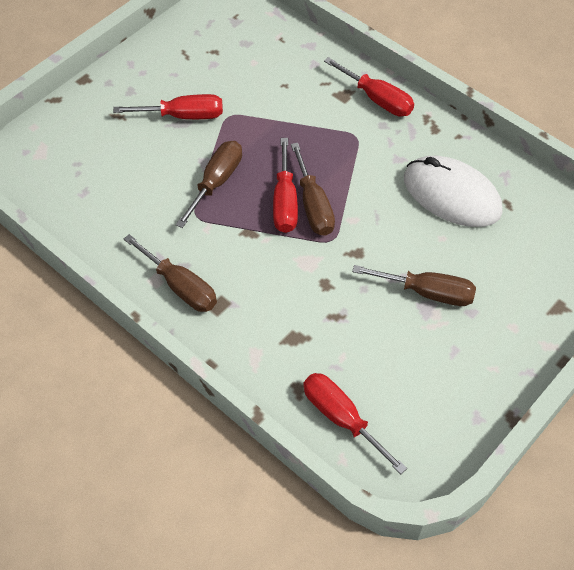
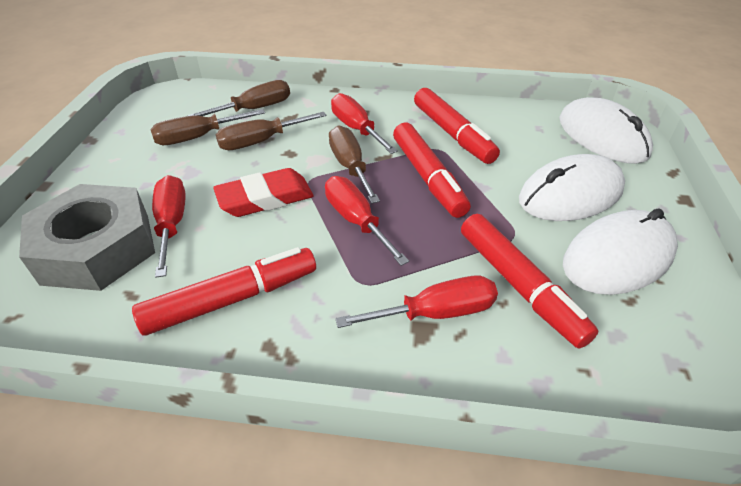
grey nut: 0 -> 1
red eraser: 0 -> 1
red marker: 0 -> 4
white mouse: 1 -> 3

